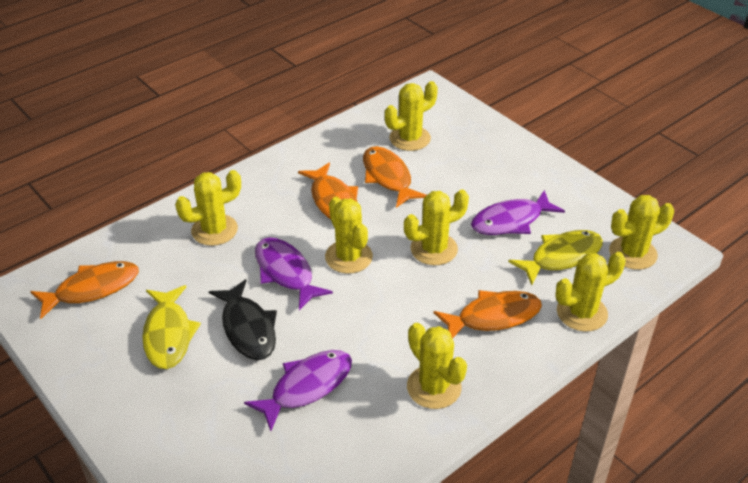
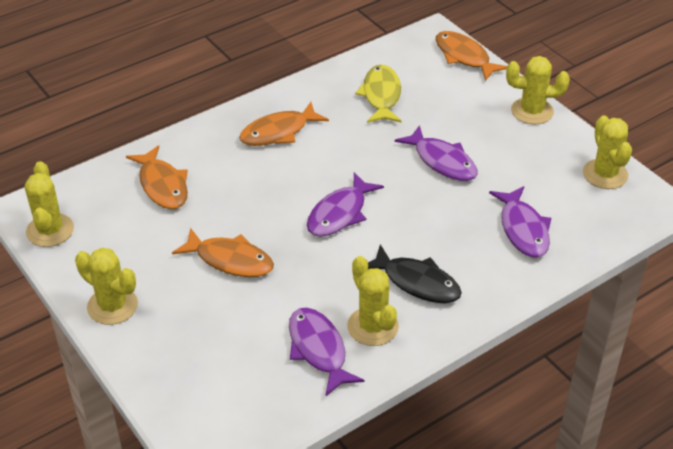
purple fish: 3 -> 4
yellow cactus: 7 -> 5
yellow fish: 2 -> 1

